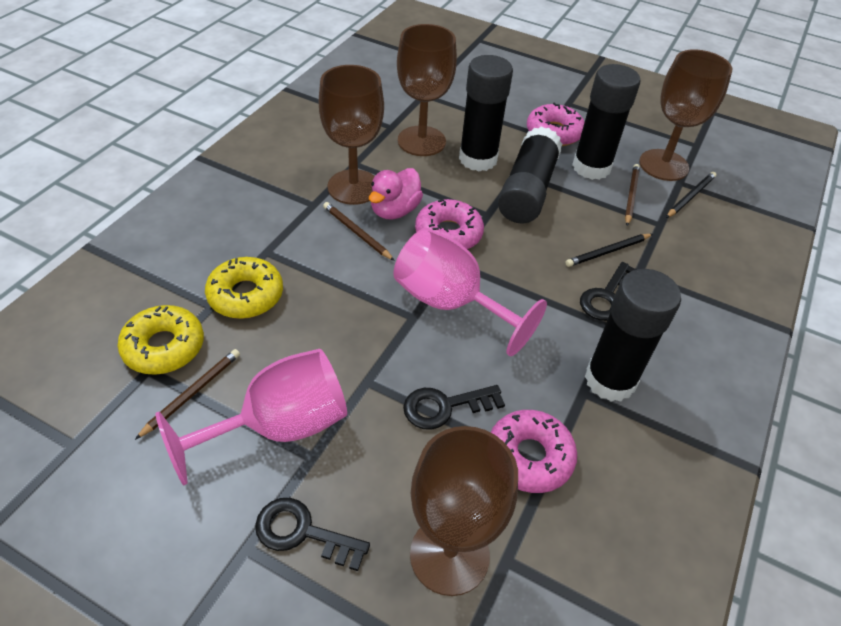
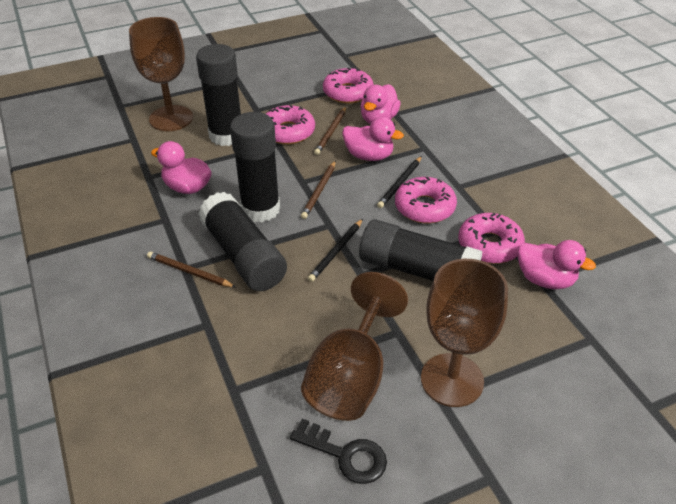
black key: 3 -> 1
brown goblet: 4 -> 3
pink donut: 3 -> 4
pink duck: 1 -> 4
pink goblet: 2 -> 0
yellow donut: 2 -> 0

